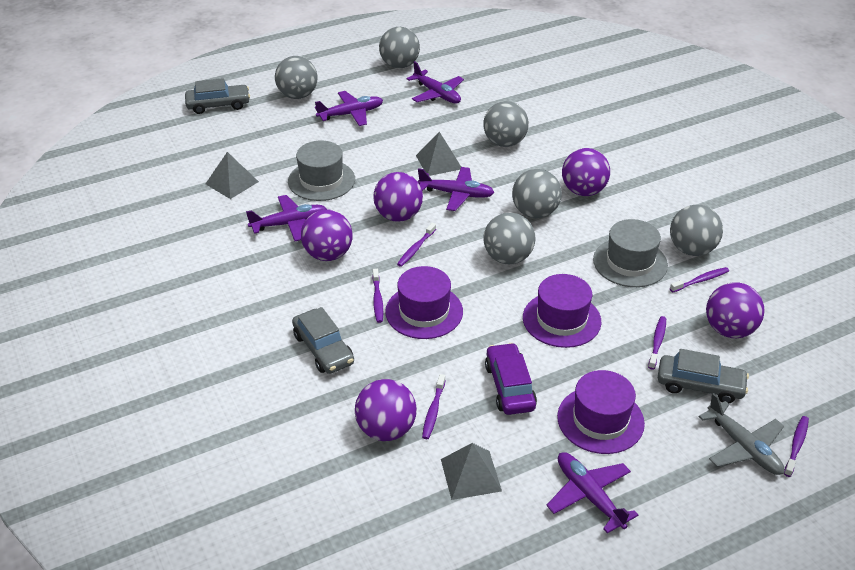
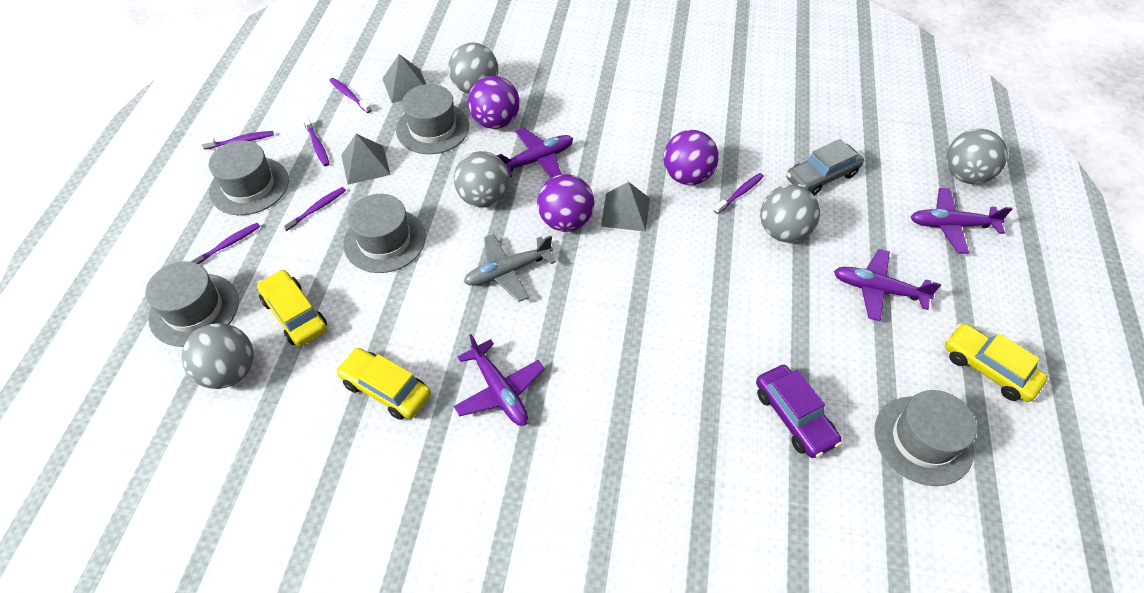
grey ball: 6 -> 5
grey car: 3 -> 1
grey hat: 2 -> 5
purple ball: 5 -> 3
purple hat: 3 -> 0
purple plane: 5 -> 4
yellow car: 0 -> 3

